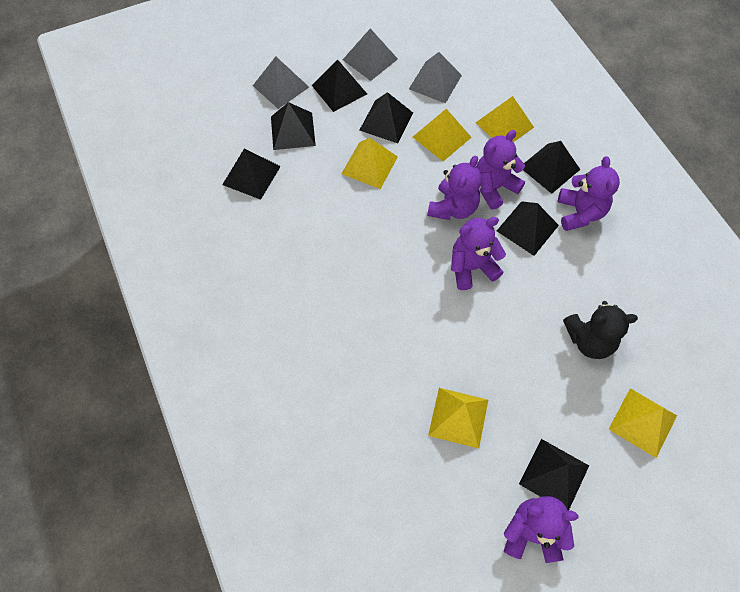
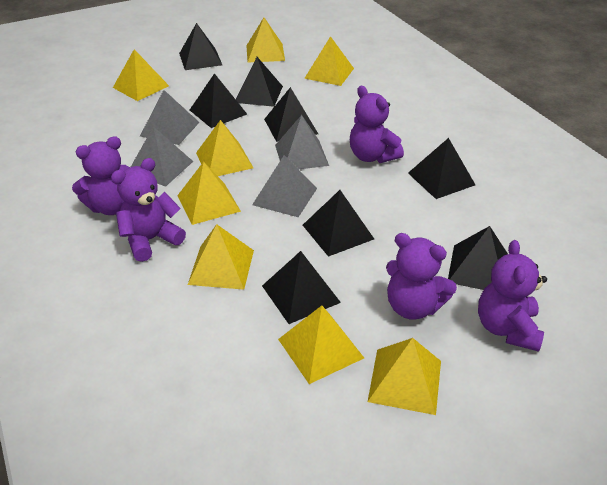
black pyramid: 7 -> 8
black teddy bear: 1 -> 0
grey pyramid: 3 -> 4
yellow pyramid: 5 -> 8

